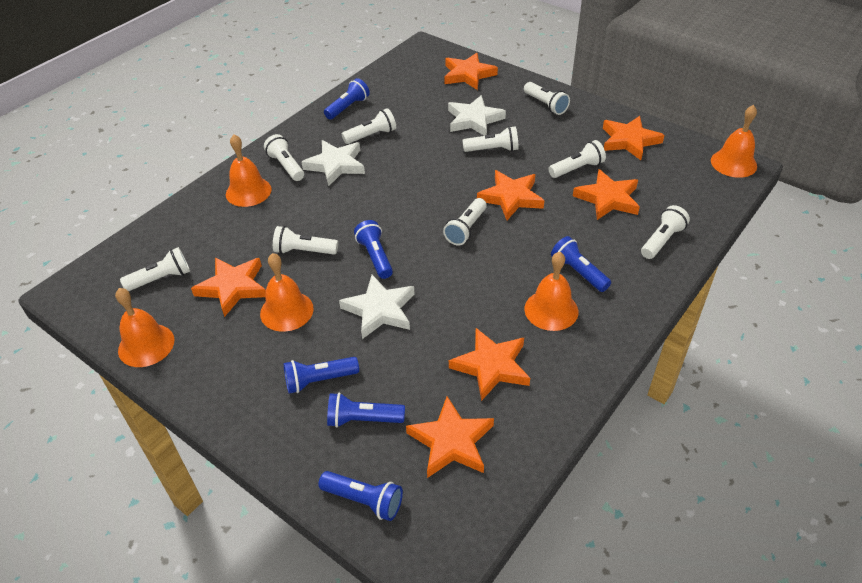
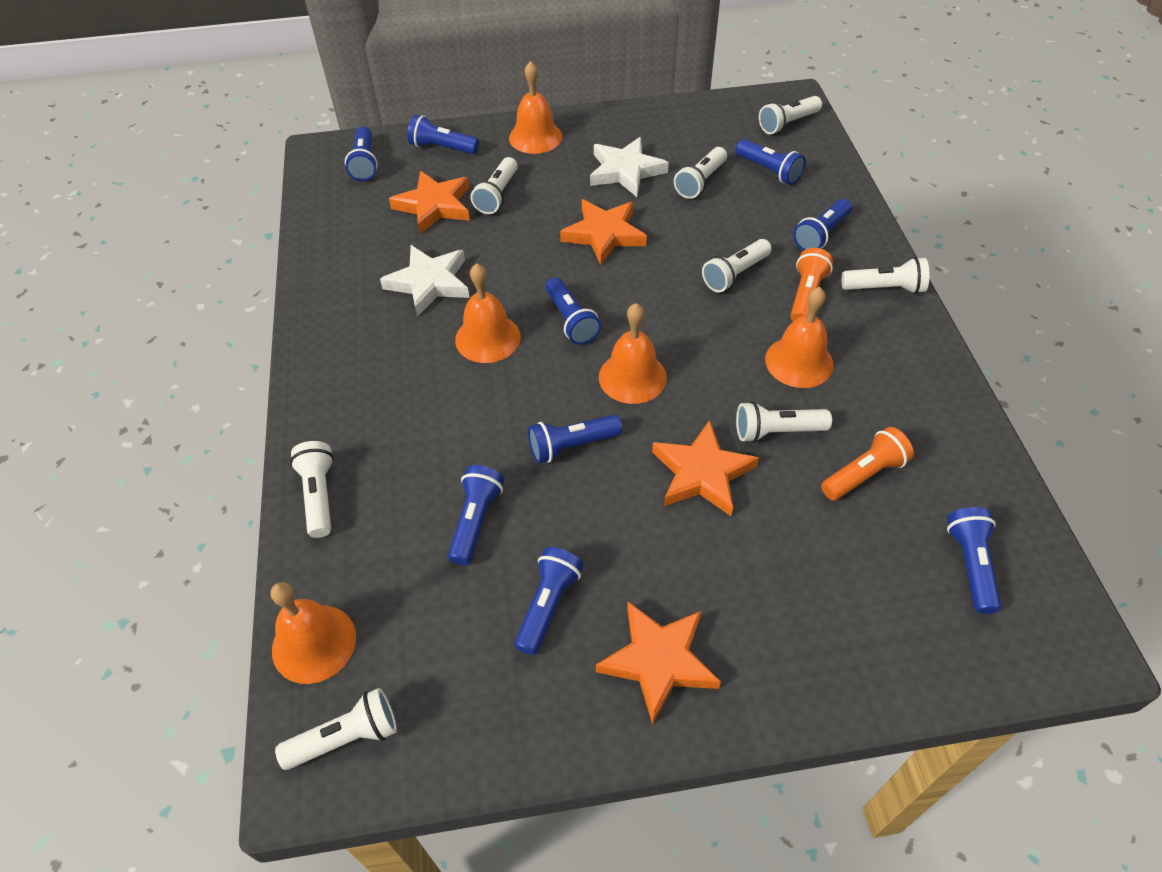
blue flashlight: 6 -> 9
orange flashlight: 0 -> 2
orange star: 7 -> 4
white flashlight: 9 -> 8
white star: 3 -> 2

